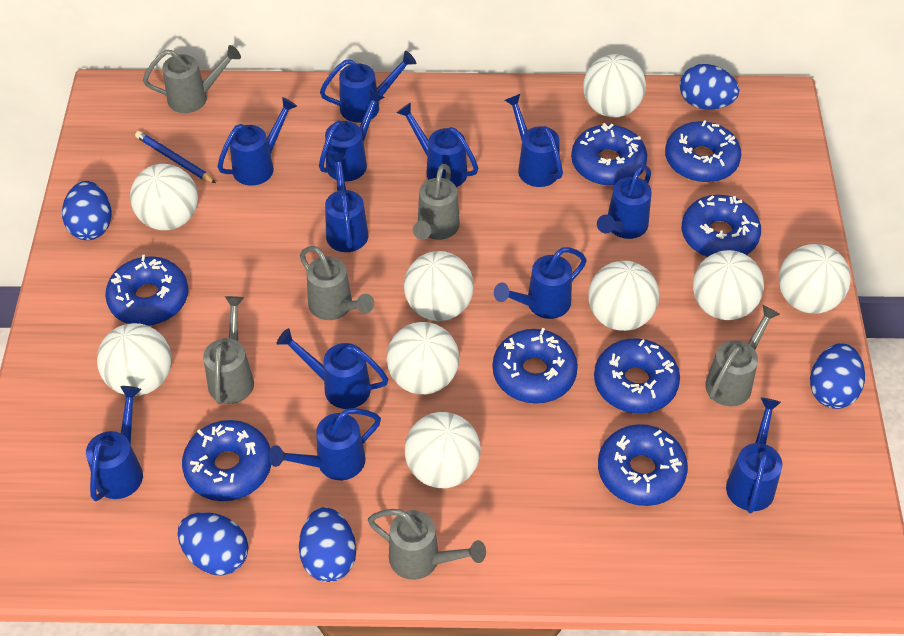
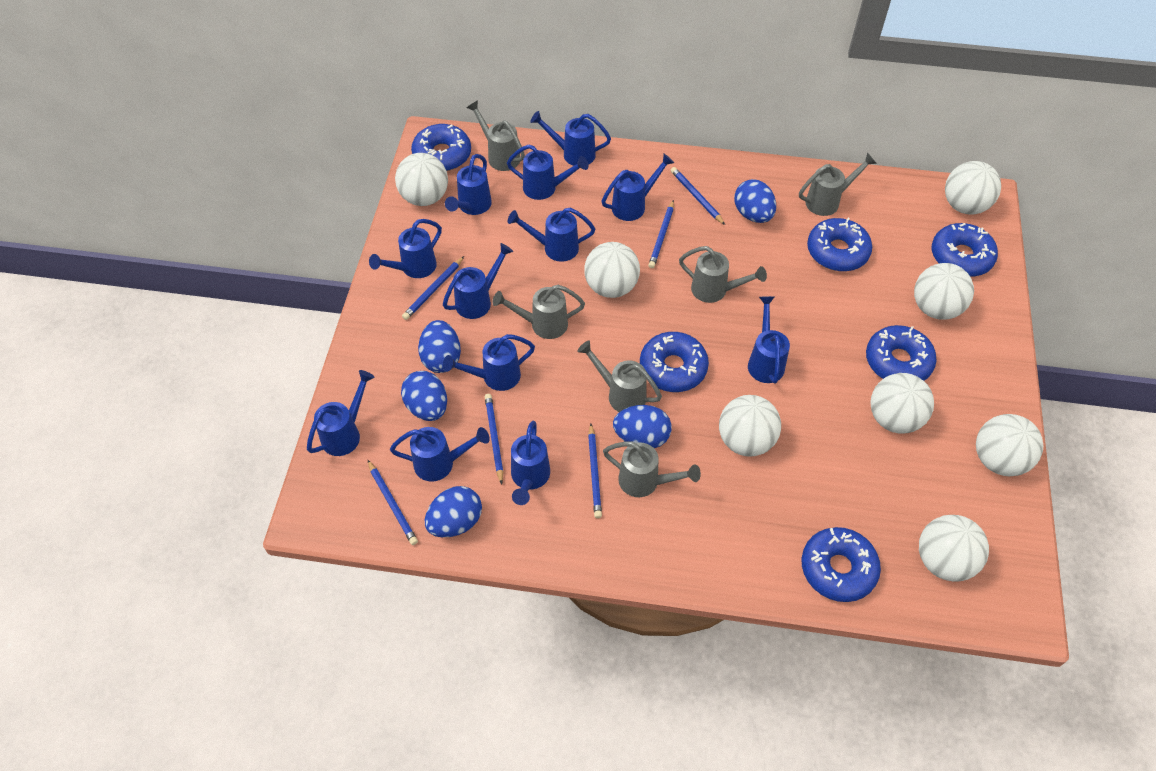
blue donut: 8 -> 6
blue pencil: 1 -> 6
white ball: 9 -> 8

